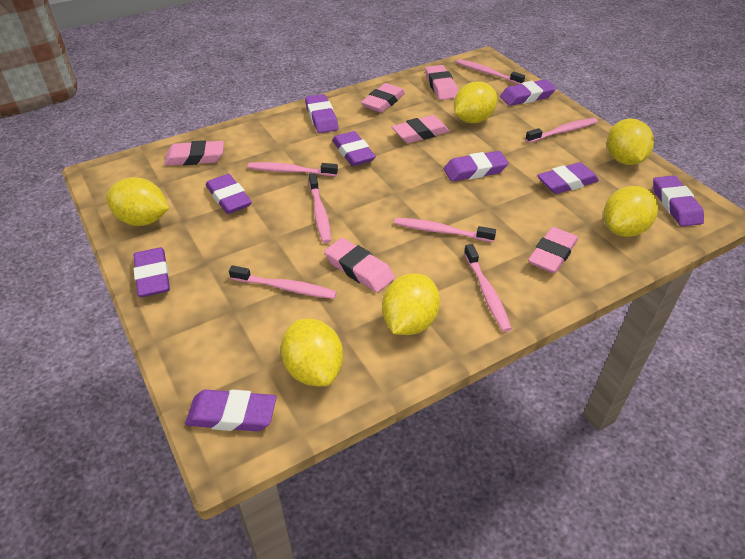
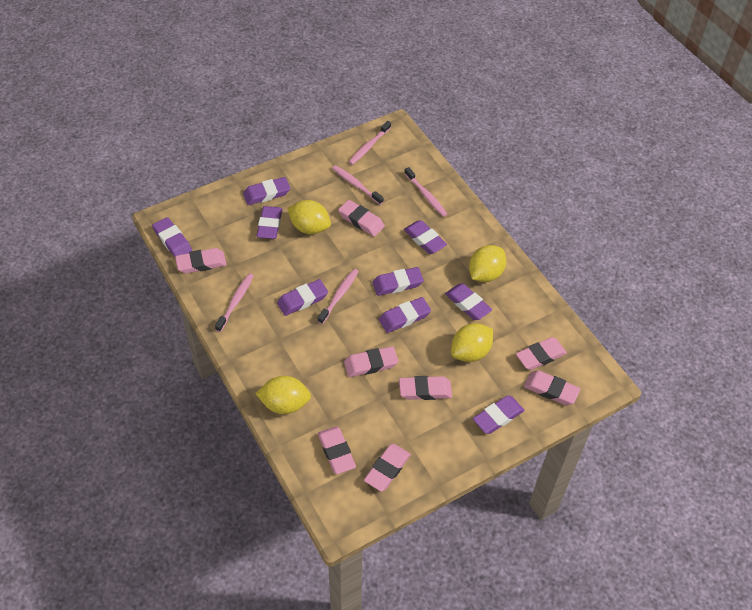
pink eraser: 6 -> 8
pink toothbrush: 7 -> 5
yellow lemon: 6 -> 4

